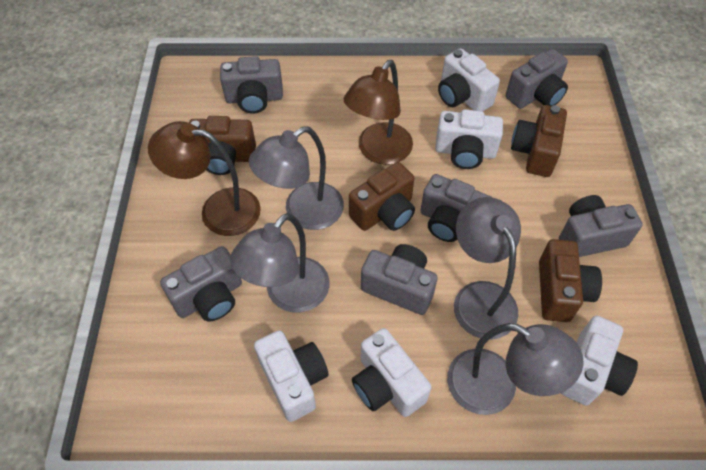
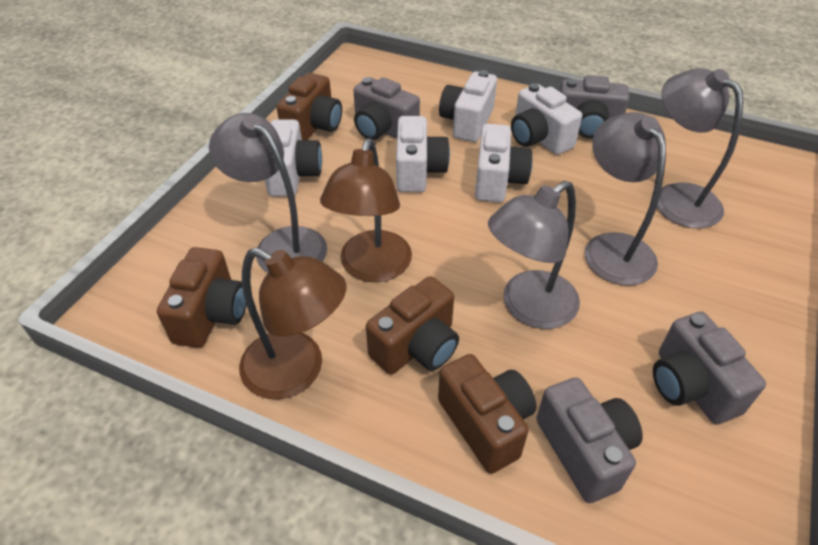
grey camera: 6 -> 4

